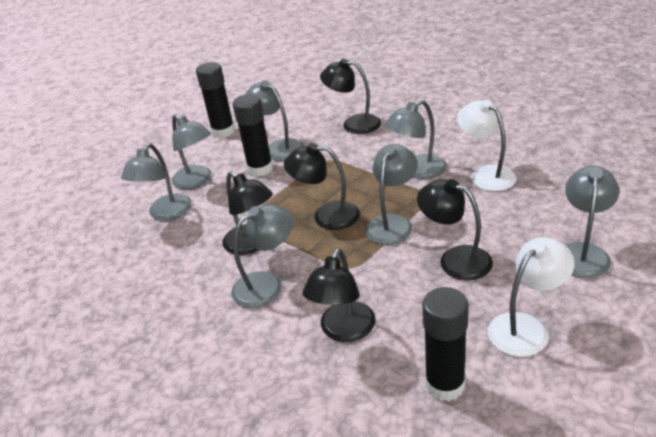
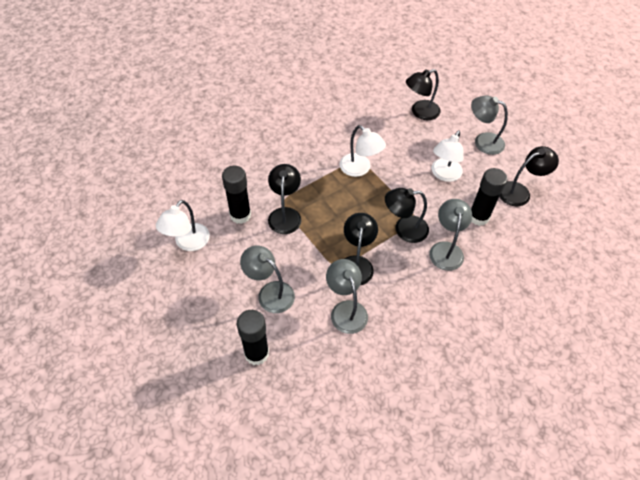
grey lamp: 7 -> 4
white lamp: 2 -> 3

